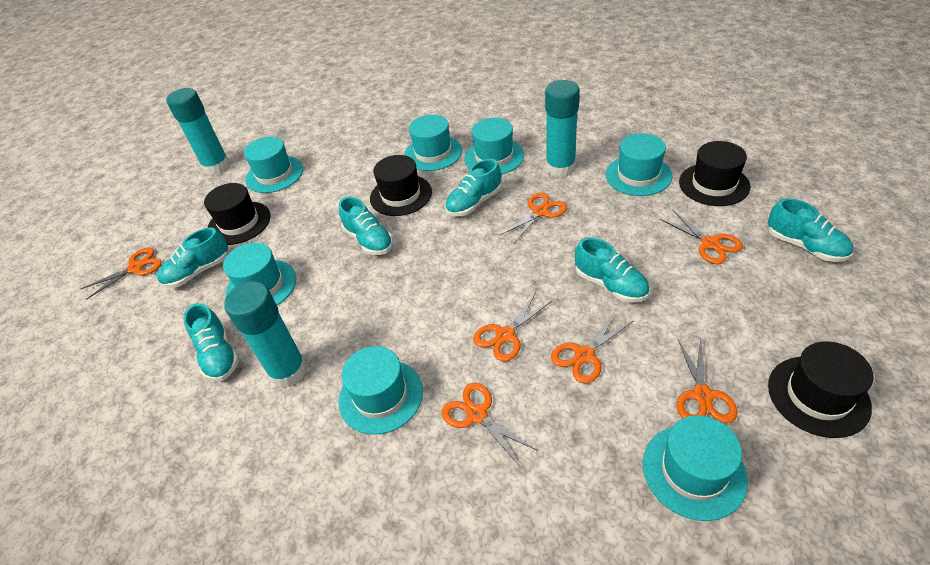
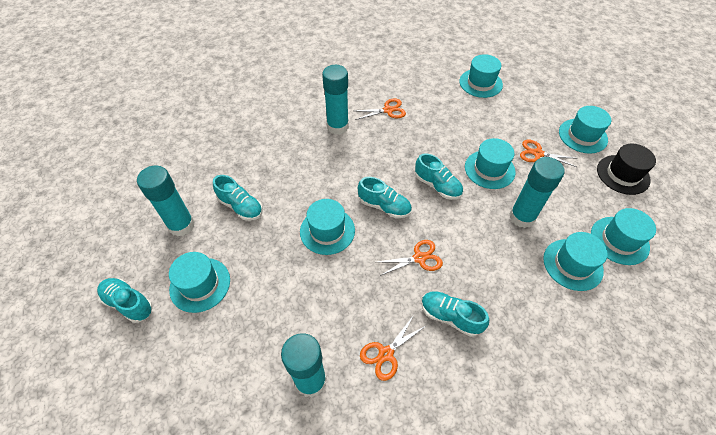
black hat: 4 -> 1
orange scissors: 7 -> 4
turquoise glue stick: 3 -> 4
turquoise shoe: 6 -> 5

